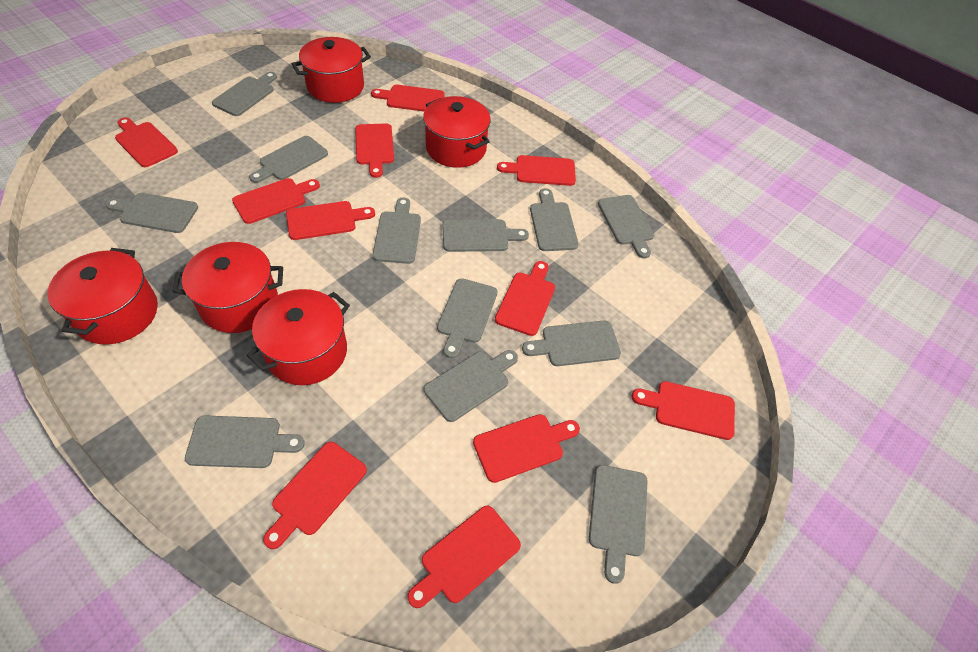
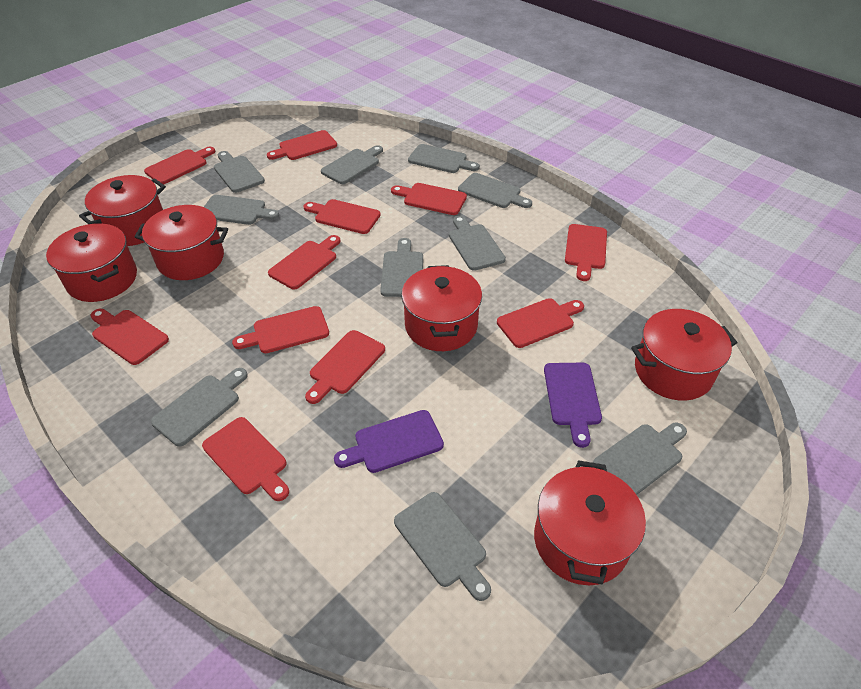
grey cutting board: 12 -> 10
purple cutting board: 0 -> 2
red pot: 5 -> 6

